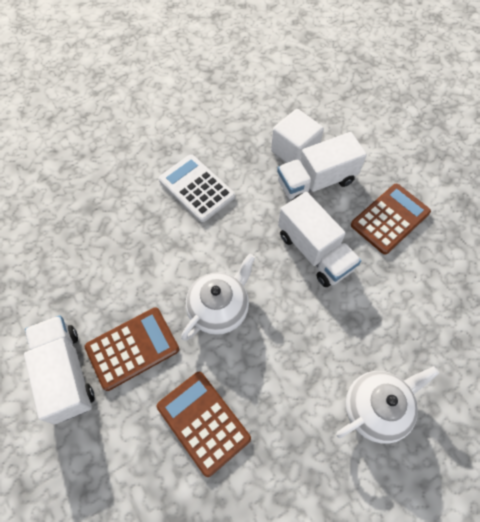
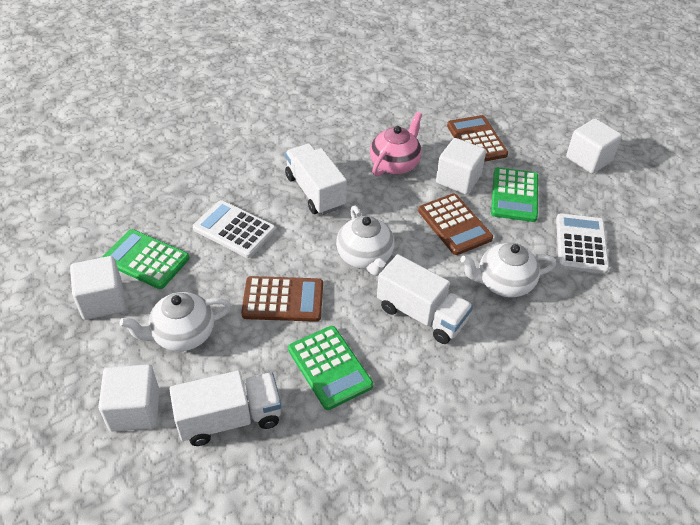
green calculator: 0 -> 3
pink teapot: 0 -> 1
white calculator: 1 -> 2
white cube: 1 -> 4
white teapot: 2 -> 3

